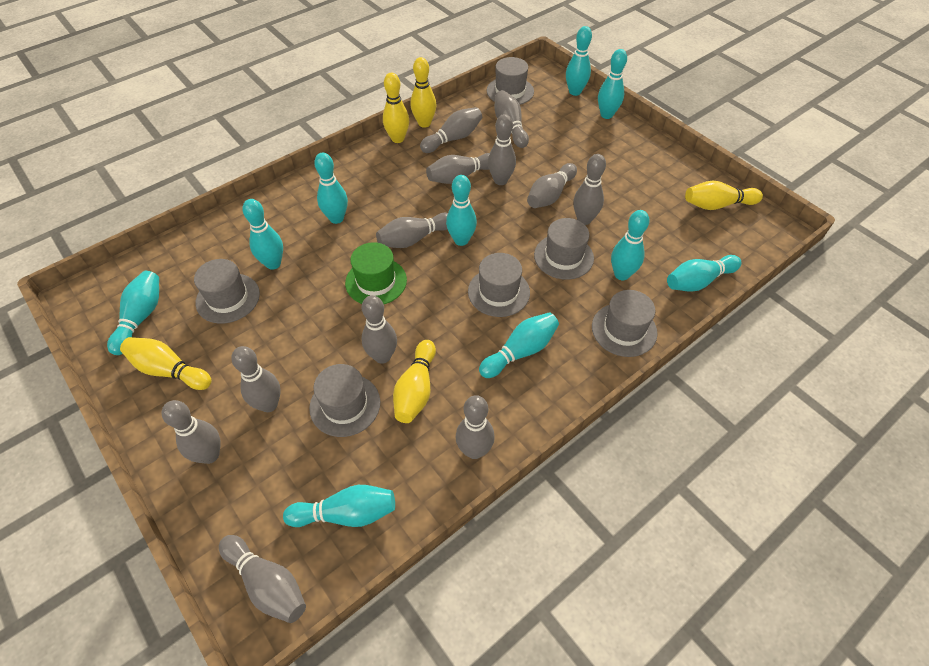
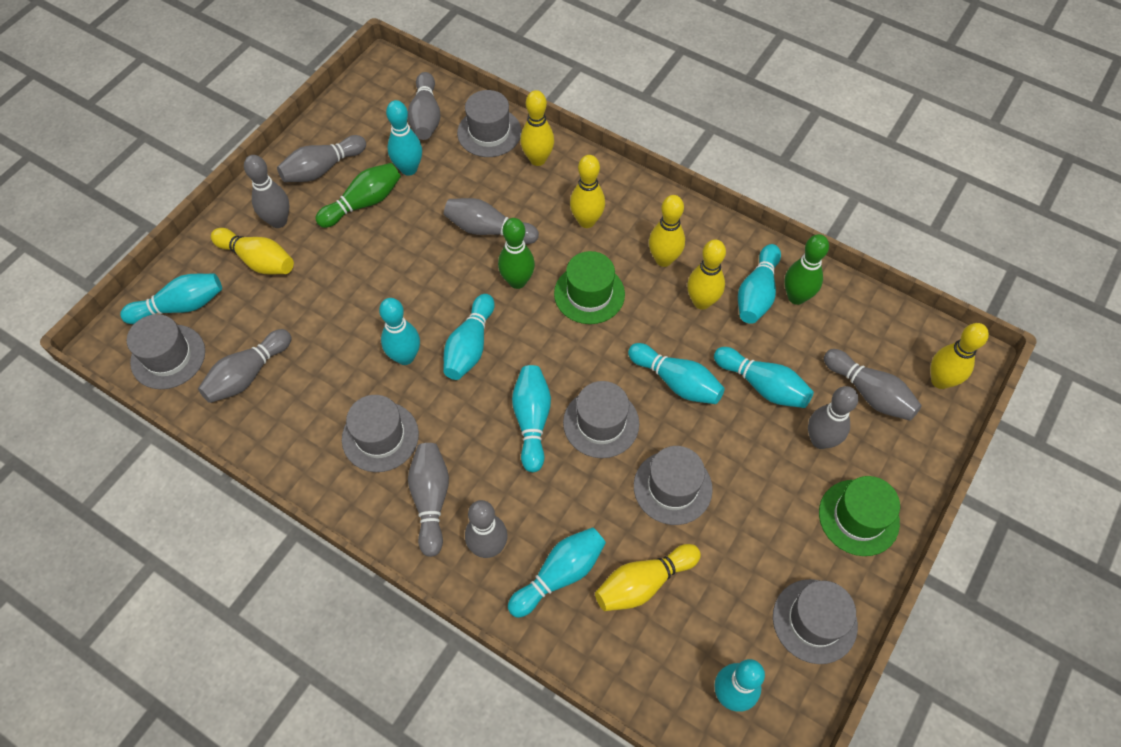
green bowling pin: 0 -> 3
green hat: 1 -> 2
grey bowling pin: 12 -> 9
yellow bowling pin: 5 -> 7

